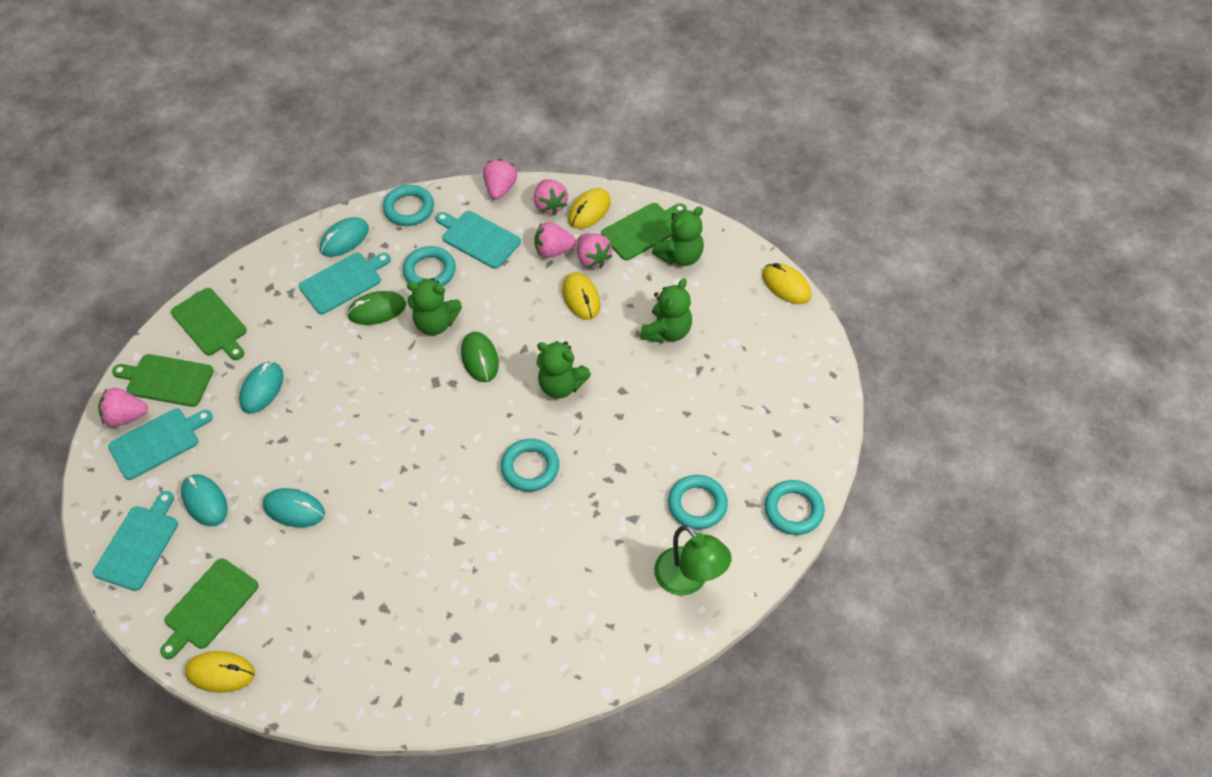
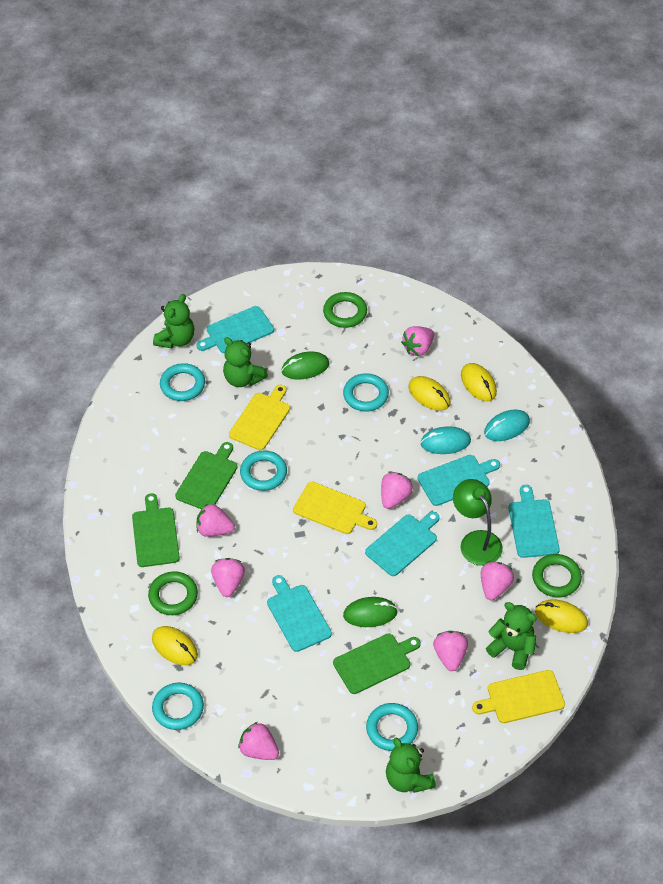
green cutting board: 4 -> 3
green ring: 0 -> 3
pink strawberry: 5 -> 7
turquoise cutting board: 4 -> 5
turquoise mouse: 4 -> 2
yellow cutting board: 0 -> 3

